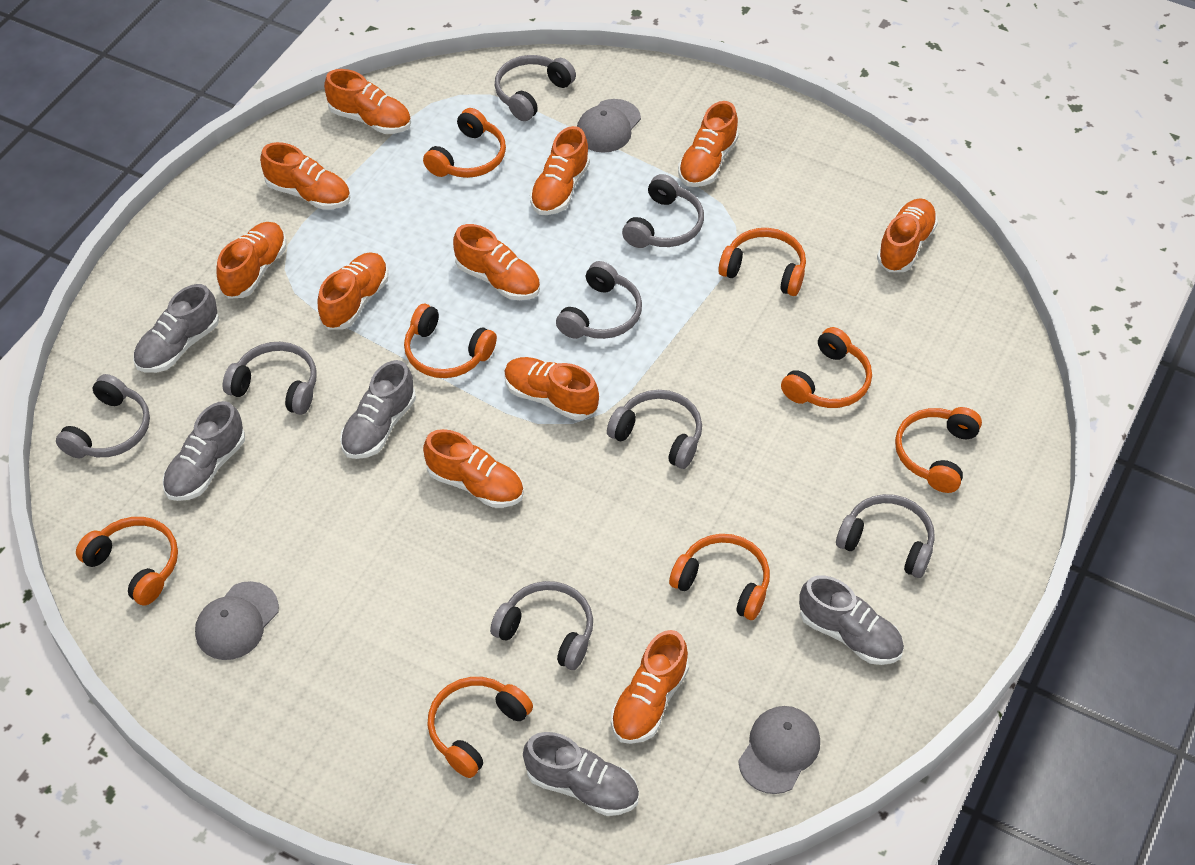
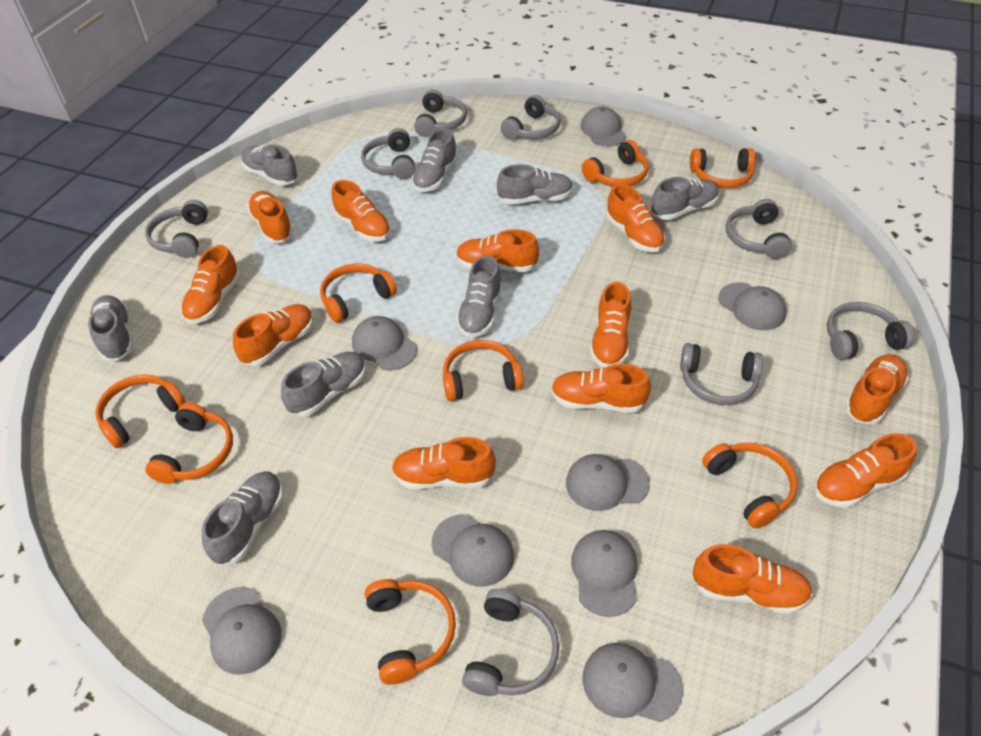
grey cap: 3 -> 8
grey shoe: 5 -> 8
orange shoe: 11 -> 12

